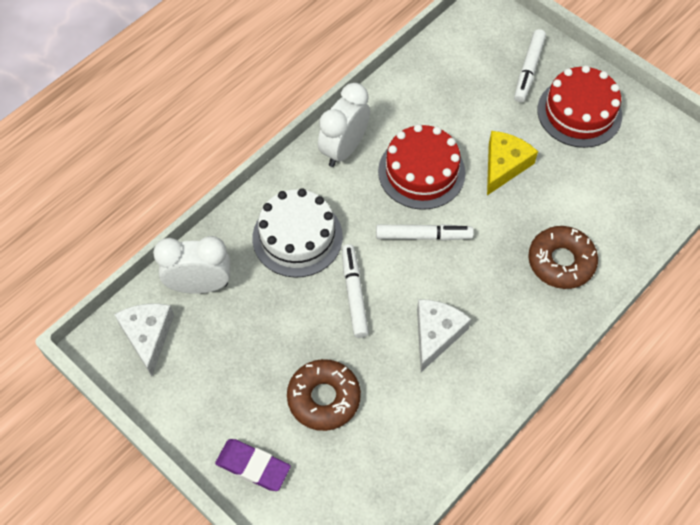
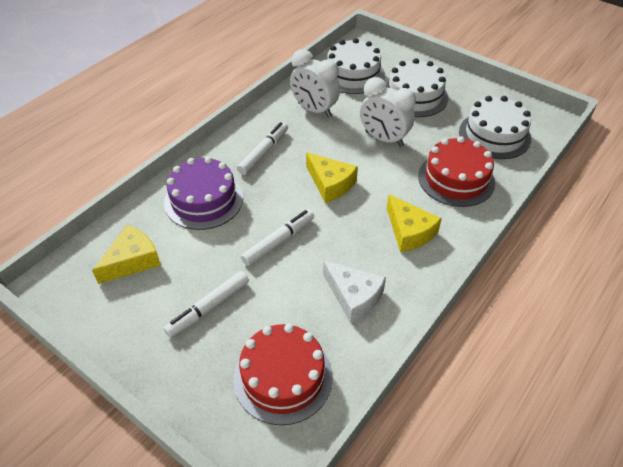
brown donut: 2 -> 0
purple cake: 0 -> 1
purple eraser: 1 -> 0
white cake: 1 -> 3
white cheese: 2 -> 1
yellow cheese: 1 -> 3

